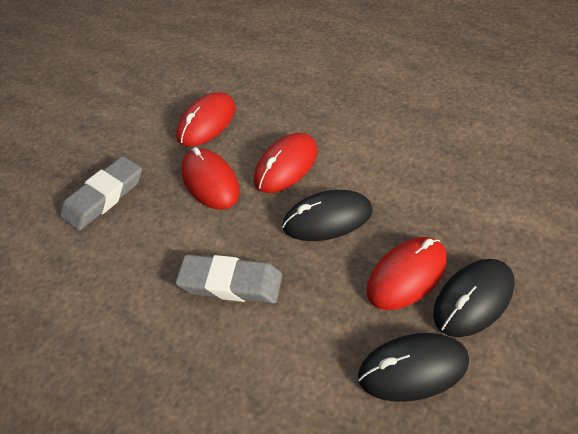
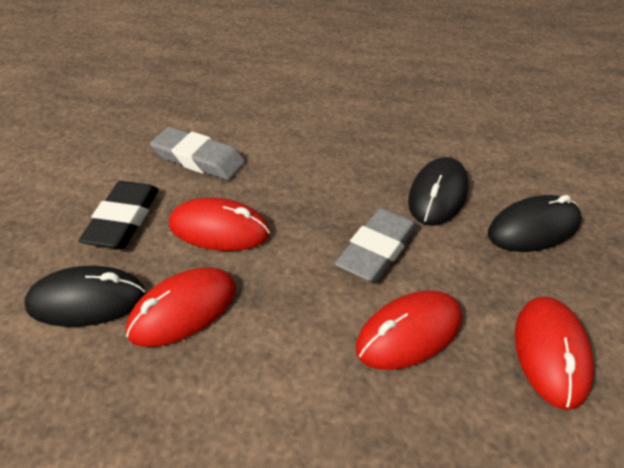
black eraser: 0 -> 1

